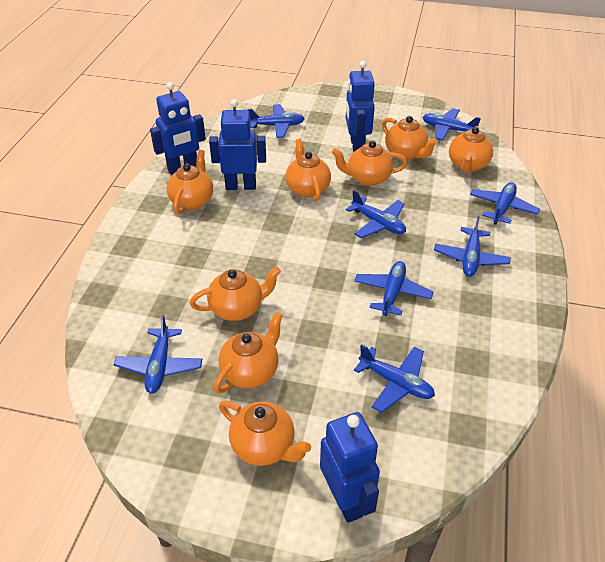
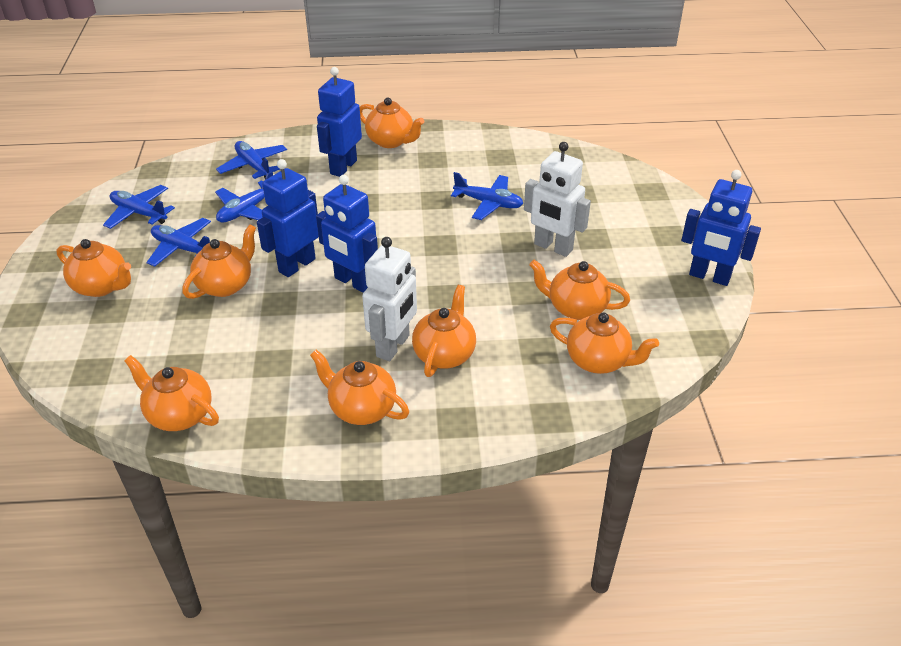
blue plane: 8 -> 5
white robot: 0 -> 2

